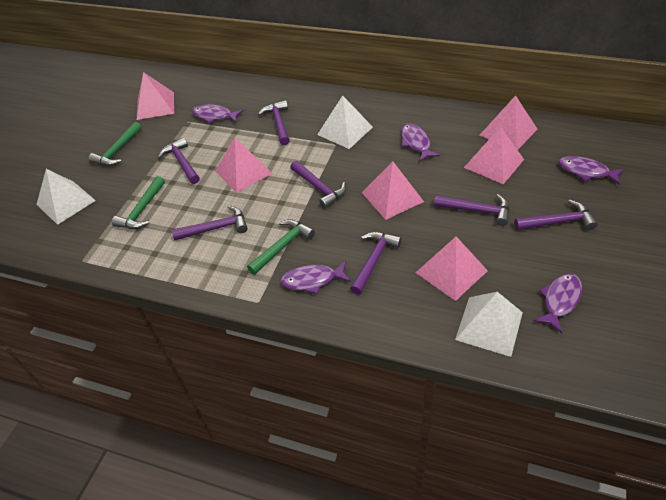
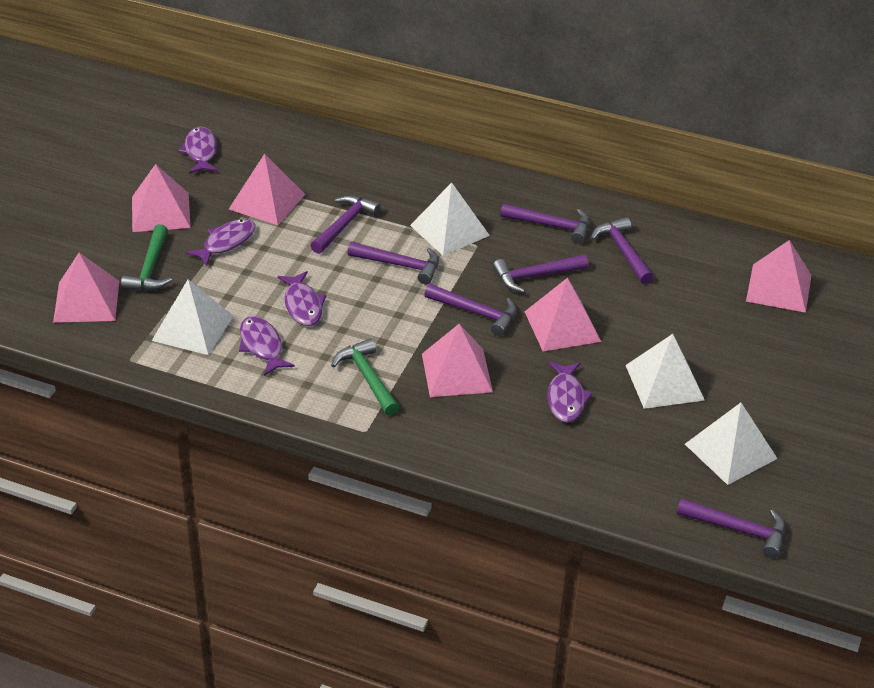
green hammer: 3 -> 2
white pyramid: 3 -> 4

